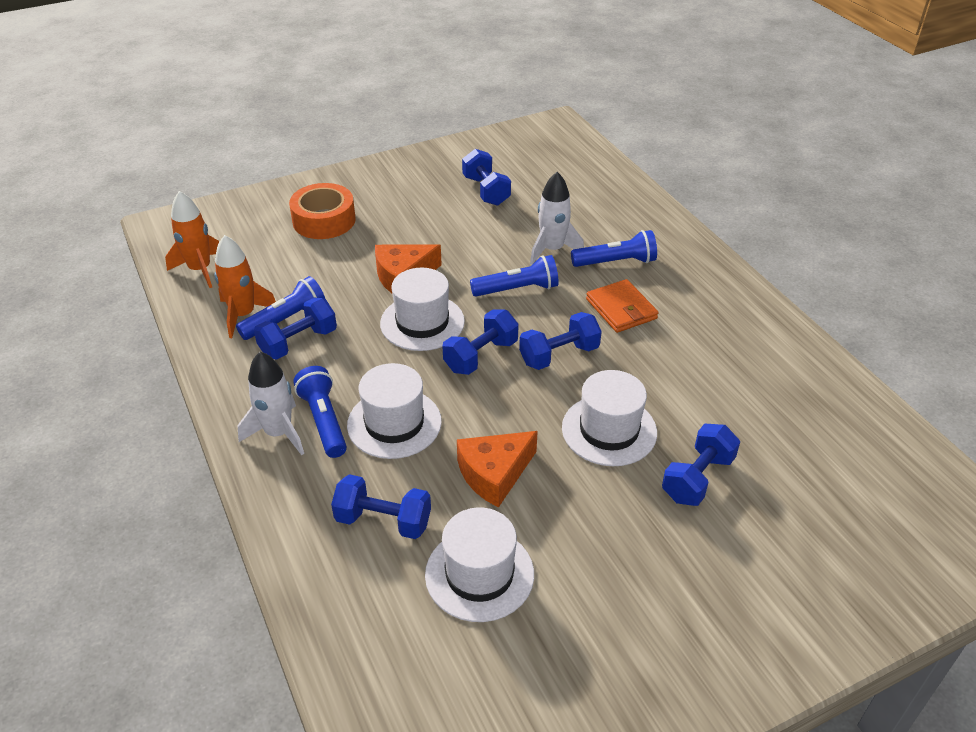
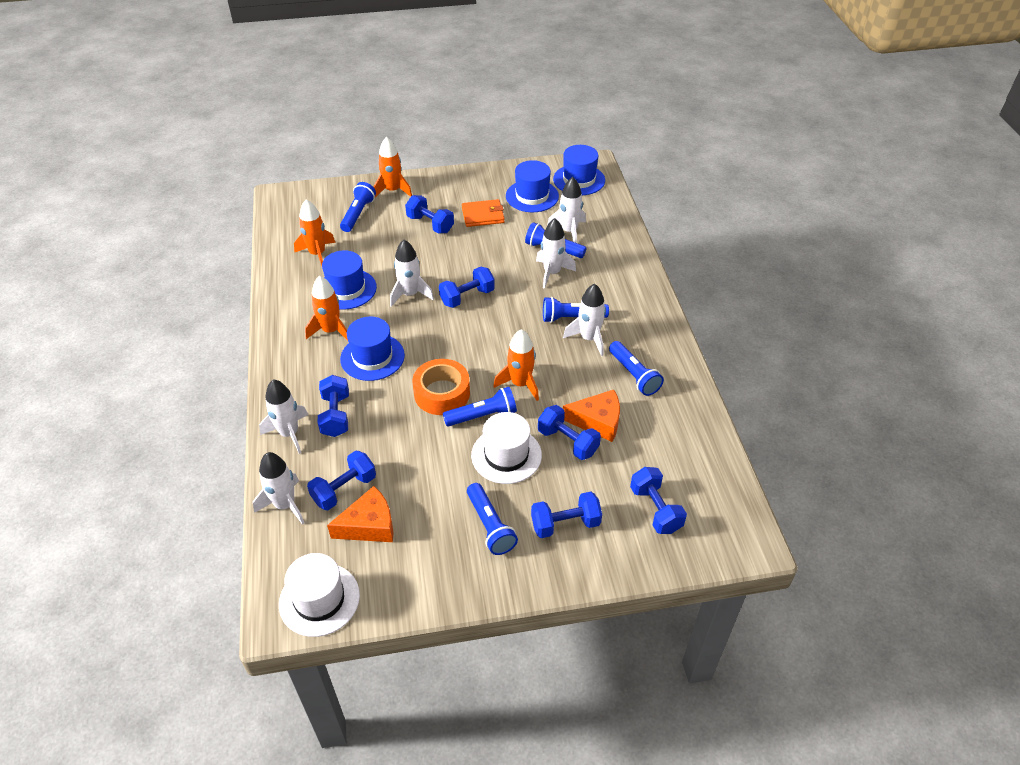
blue dumbbell: 6 -> 7
blue flashlight: 4 -> 6
blue hat: 0 -> 4
orange rocket: 2 -> 4
white hat: 4 -> 2
white rocket: 2 -> 6

